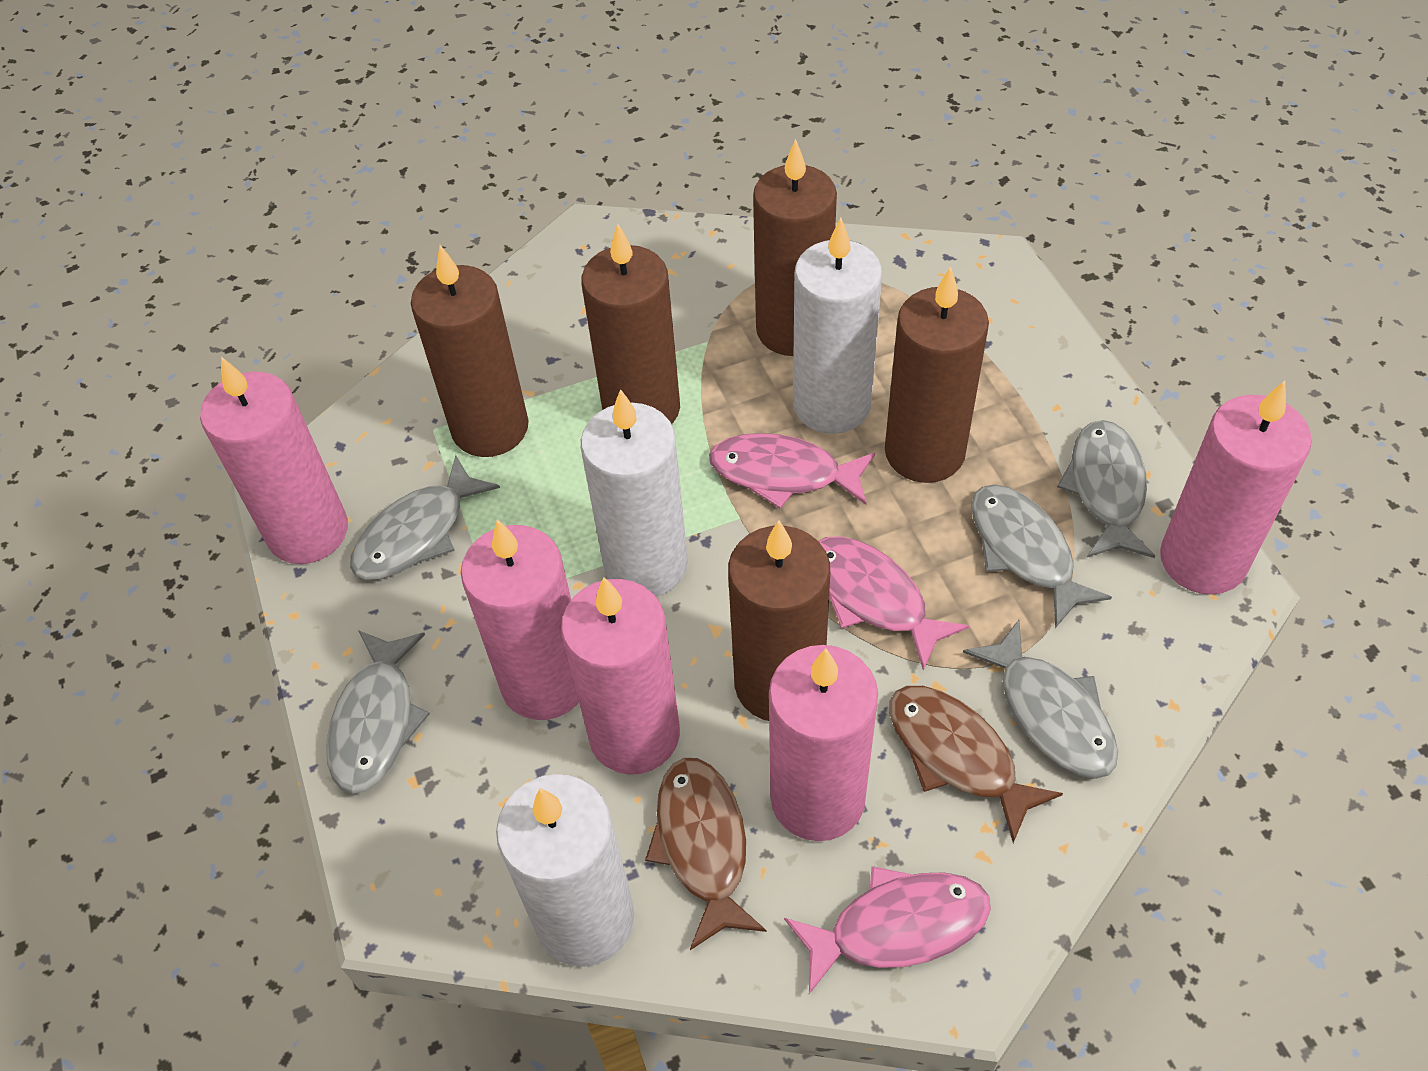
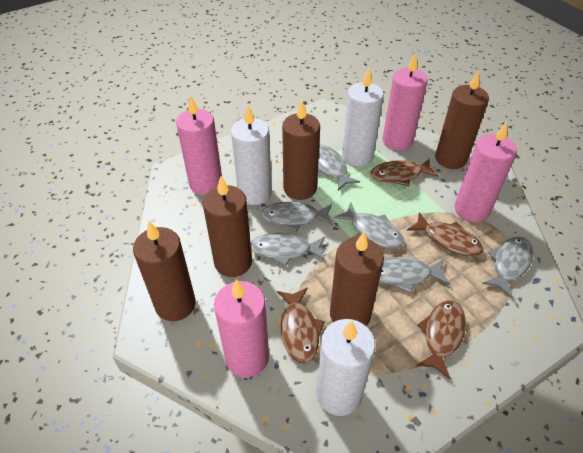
brown fish: 2 -> 4
grey fish: 5 -> 6
pink candle: 5 -> 4
pink fish: 3 -> 0

